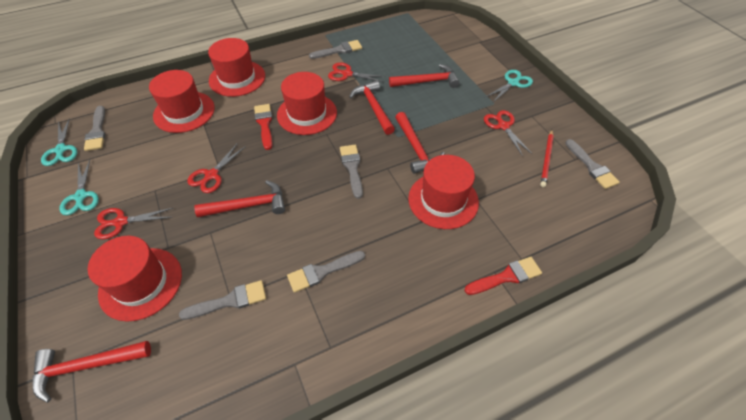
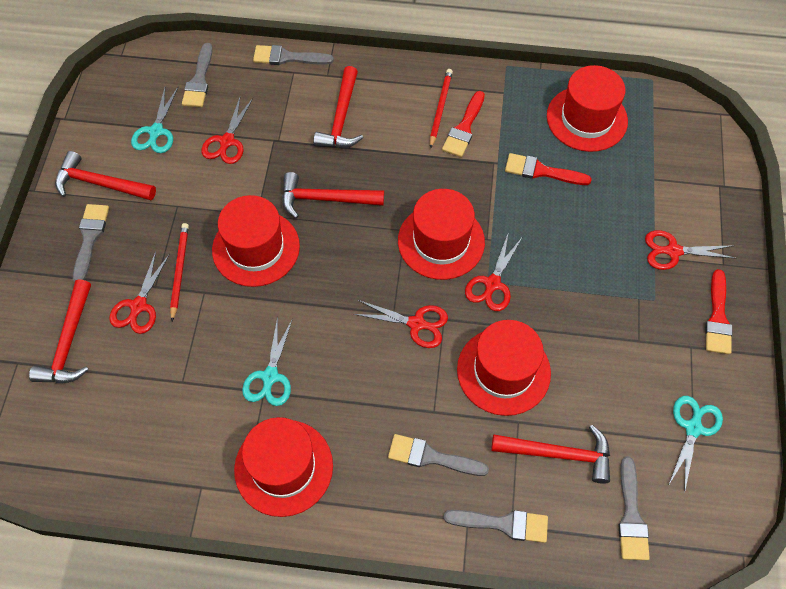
red brush: 2 -> 3
red pencil: 1 -> 2
red scissors: 4 -> 5

